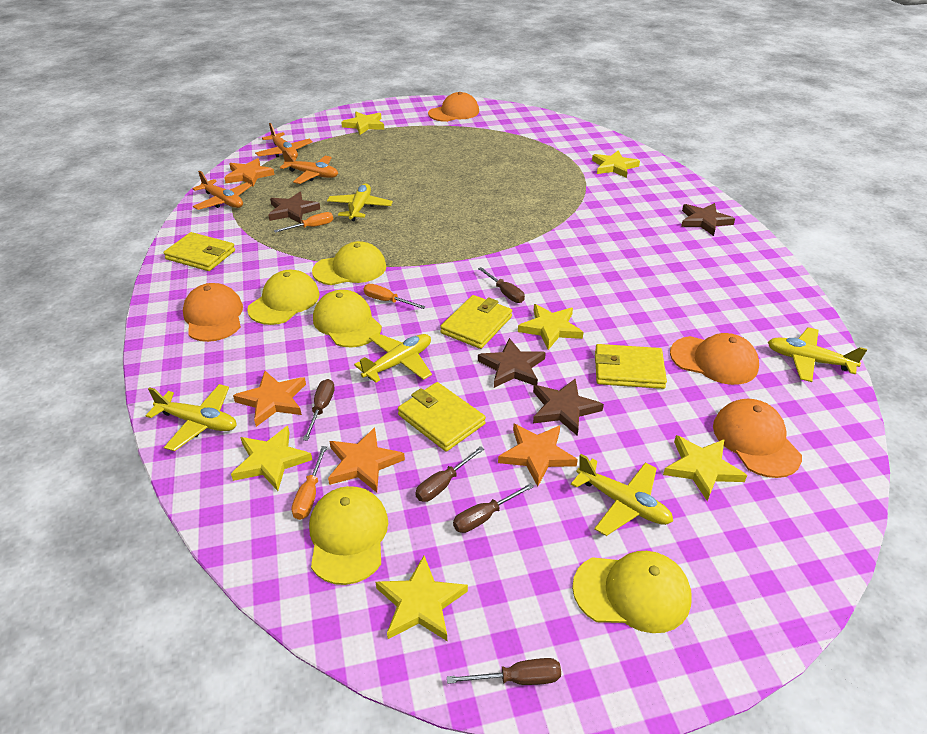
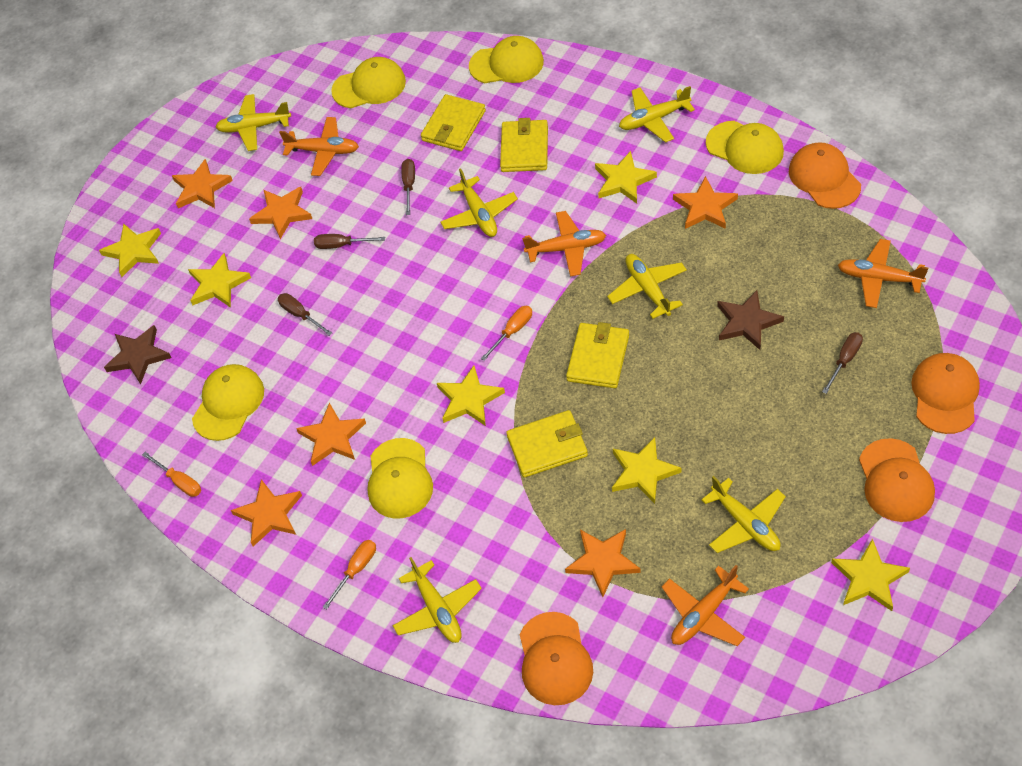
brown screwdriver: 5 -> 4
brown star: 4 -> 2
orange plane: 3 -> 4
orange star: 4 -> 6
yellow plane: 5 -> 6

